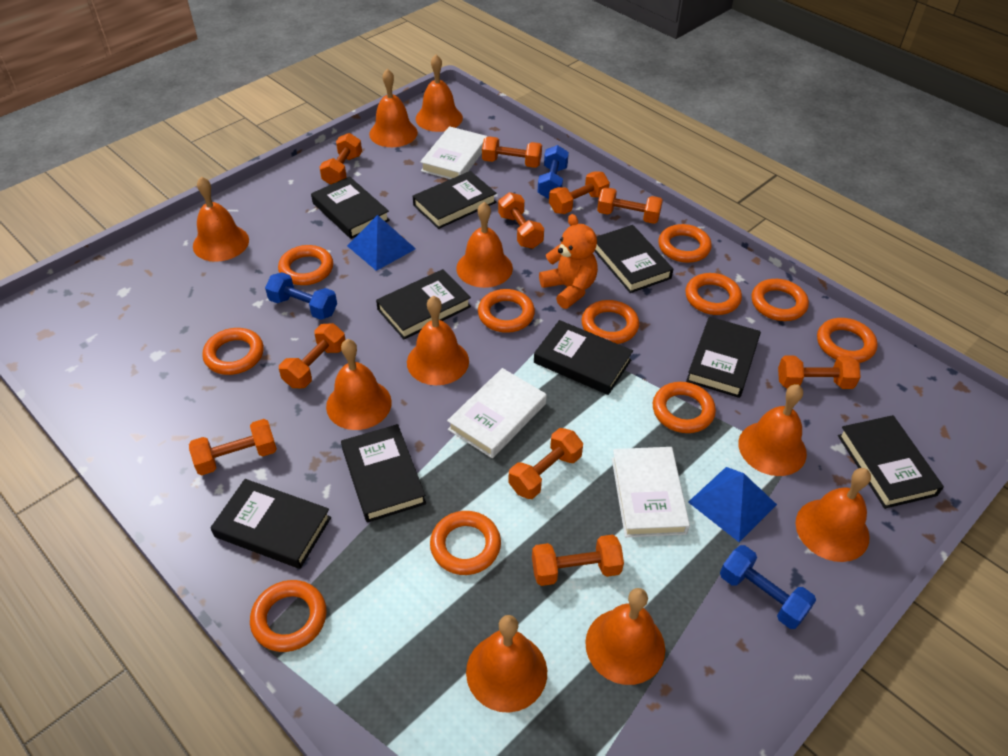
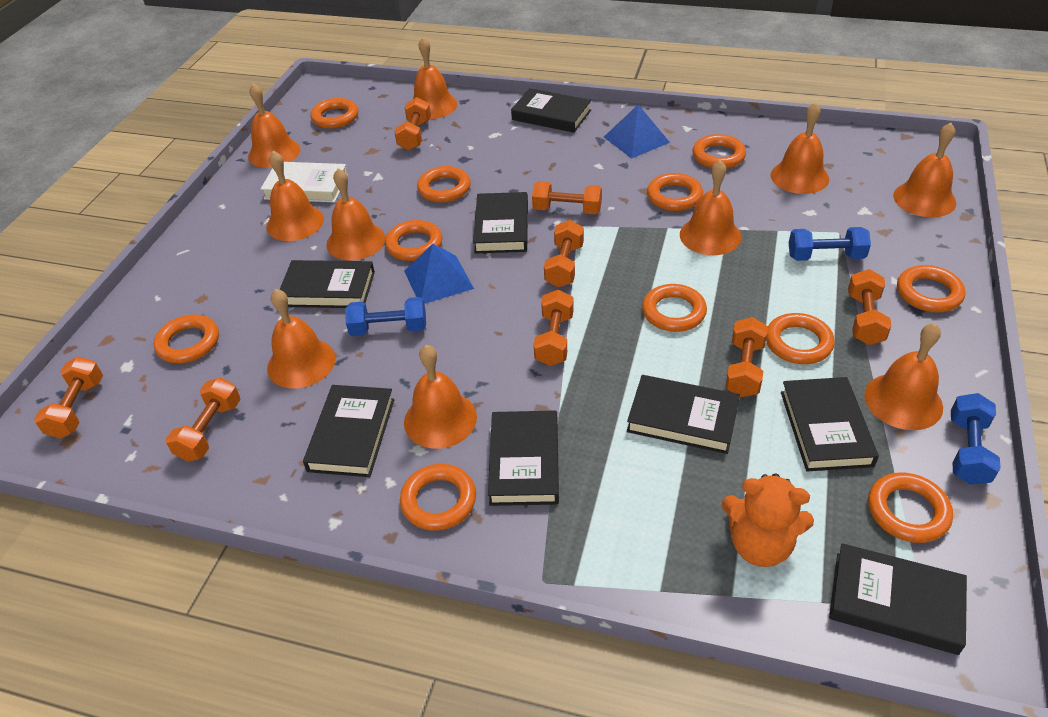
black book: 9 -> 8
orange dumbbell: 10 -> 8
white book: 3 -> 1

